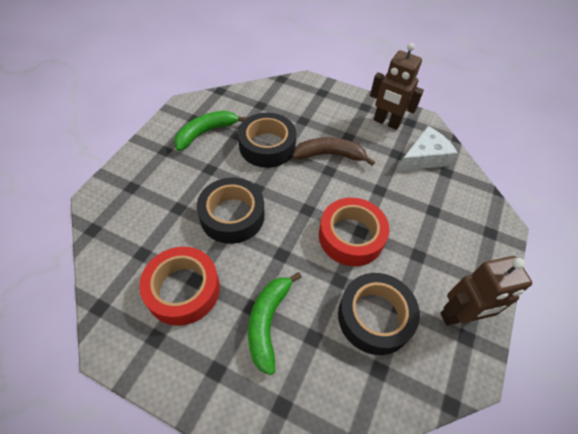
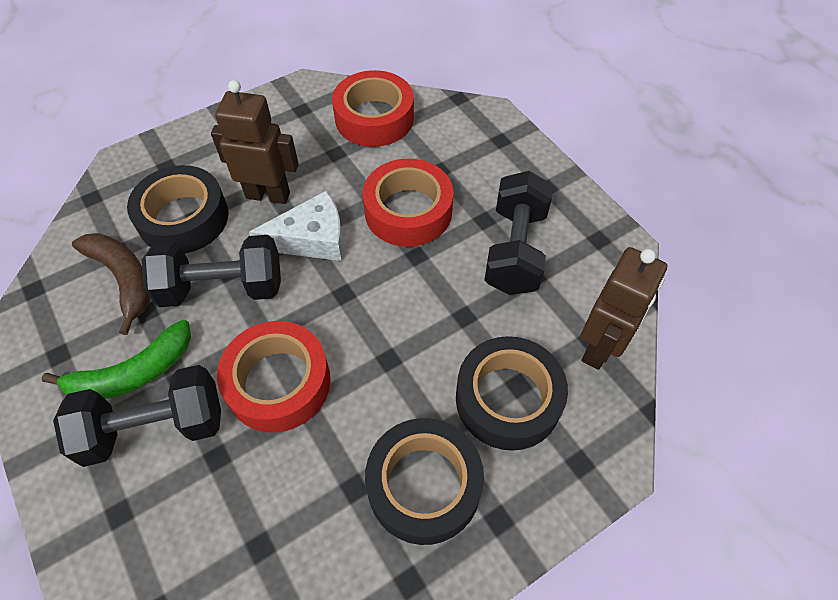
black dumbbell: 0 -> 3
green banana: 2 -> 1
red tape: 2 -> 3

